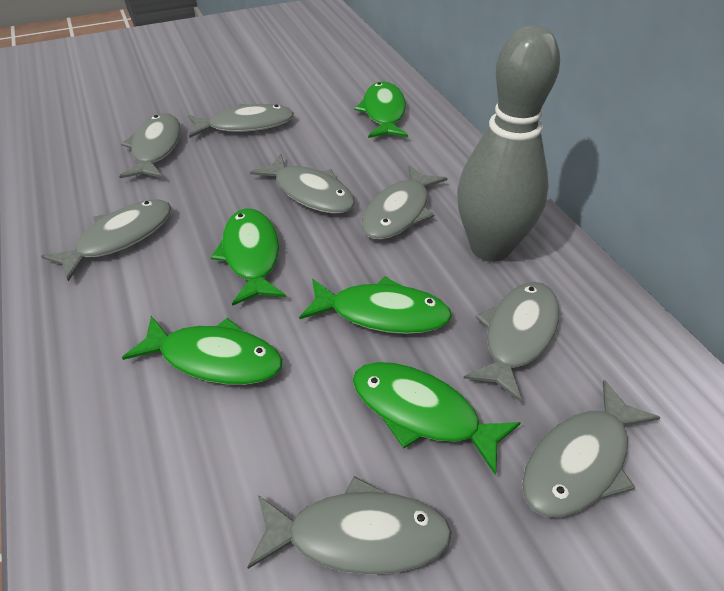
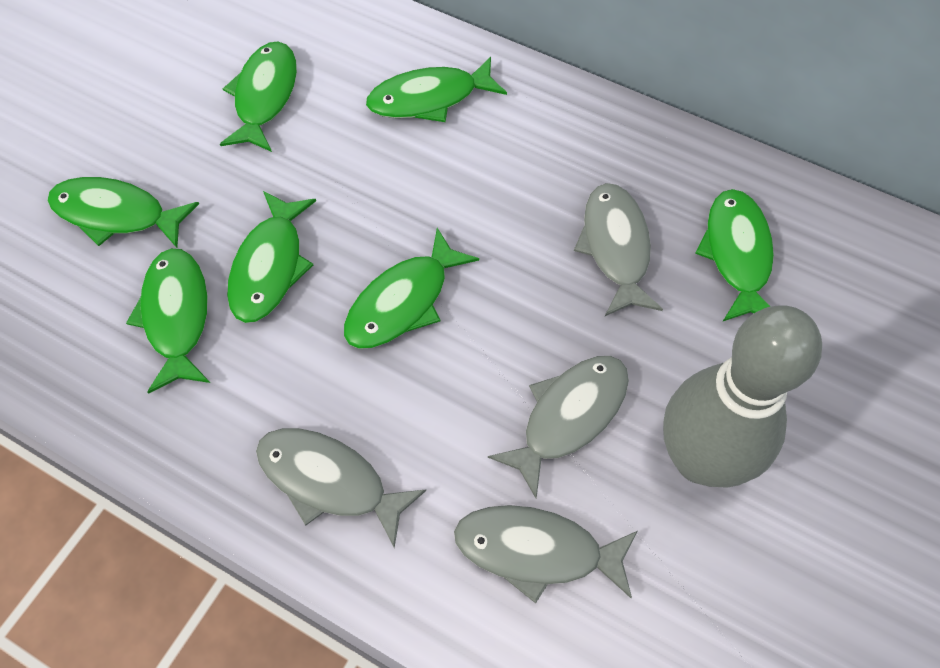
green fish: 5 -> 7
grey fish: 8 -> 4

